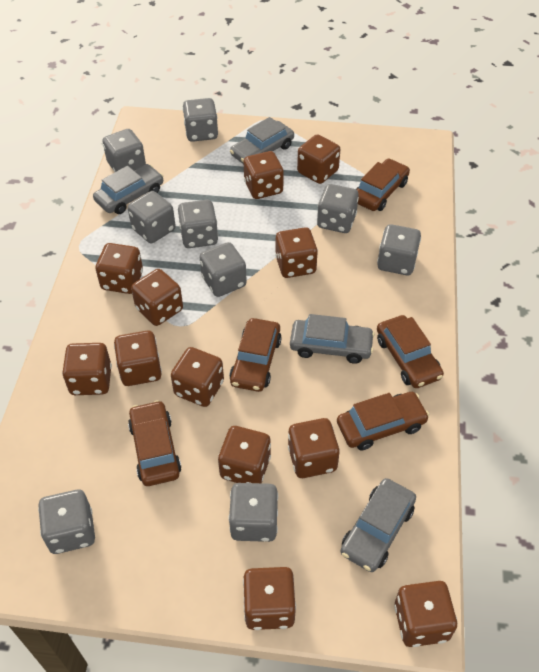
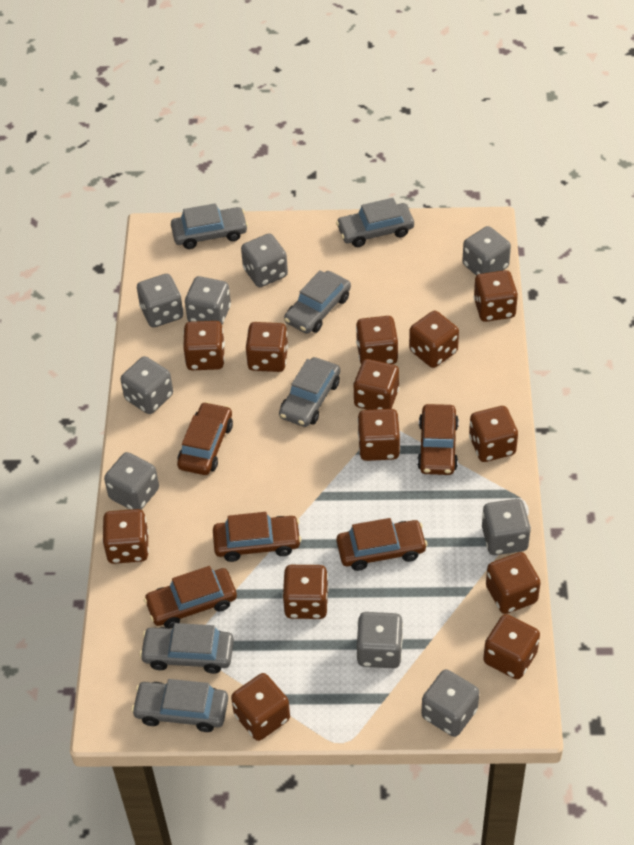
brown dice: 12 -> 13
grey car: 4 -> 6

